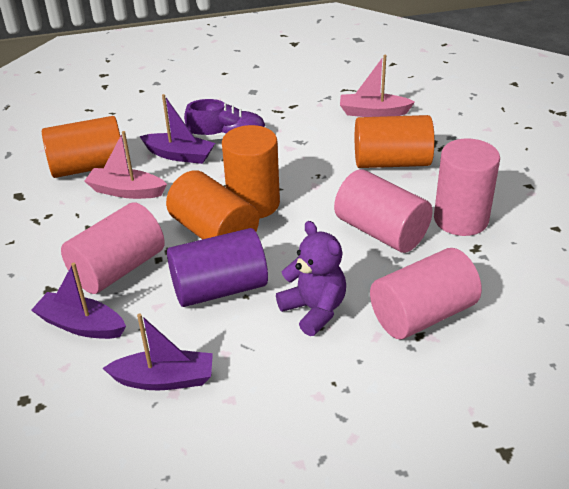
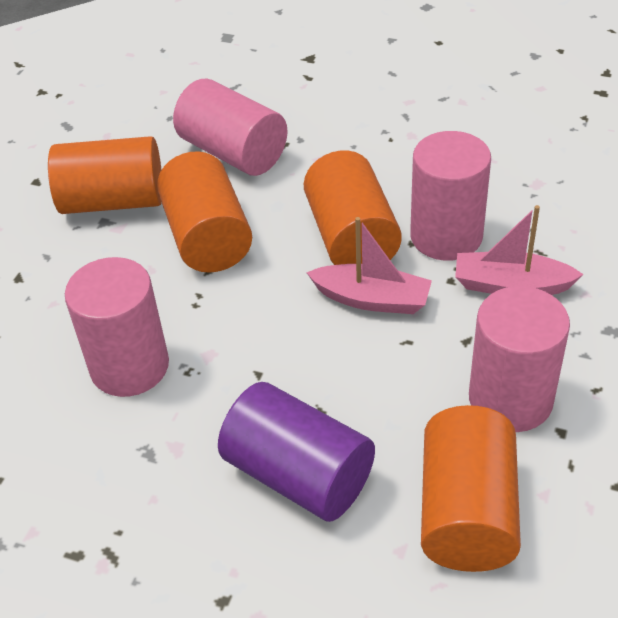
purple boat: 3 -> 0
purple shoe: 1 -> 0
purple teddy bear: 1 -> 0

